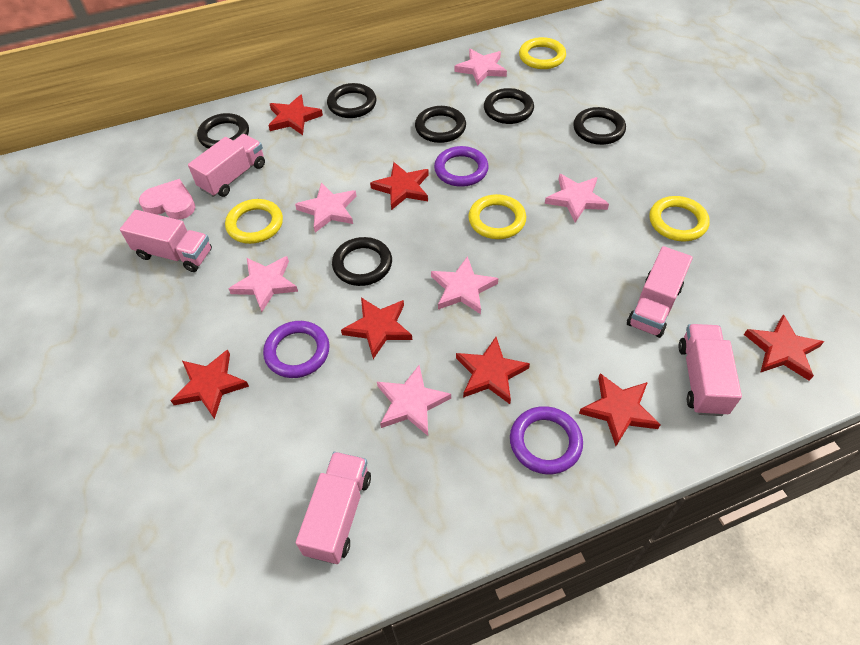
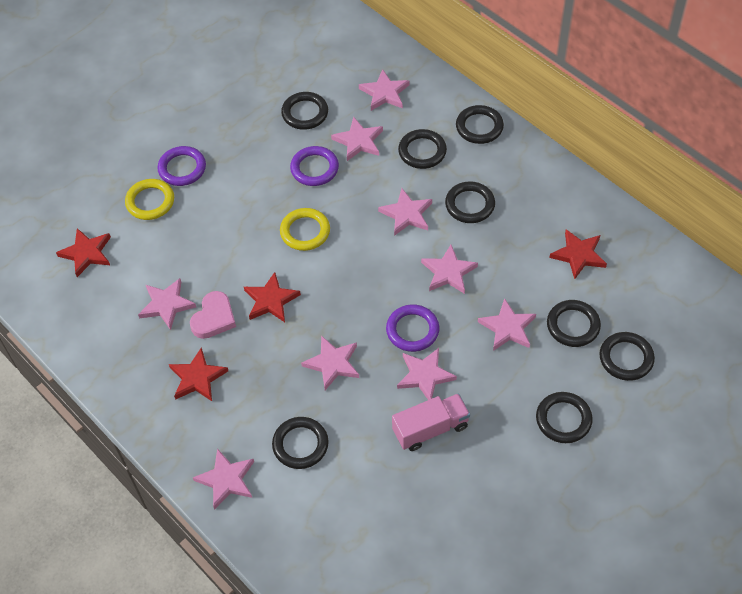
black ring: 6 -> 8
pink star: 6 -> 9
pink truck: 5 -> 1
red star: 7 -> 4
yellow ring: 4 -> 2

